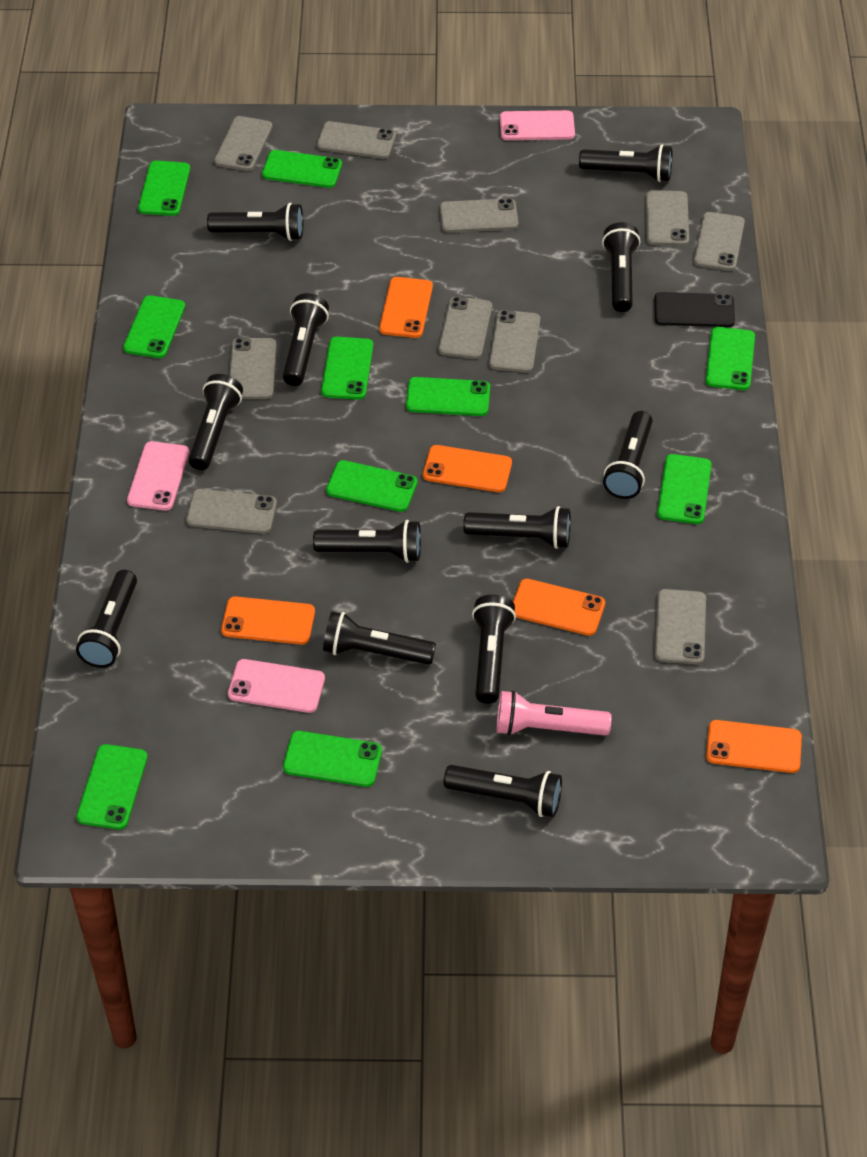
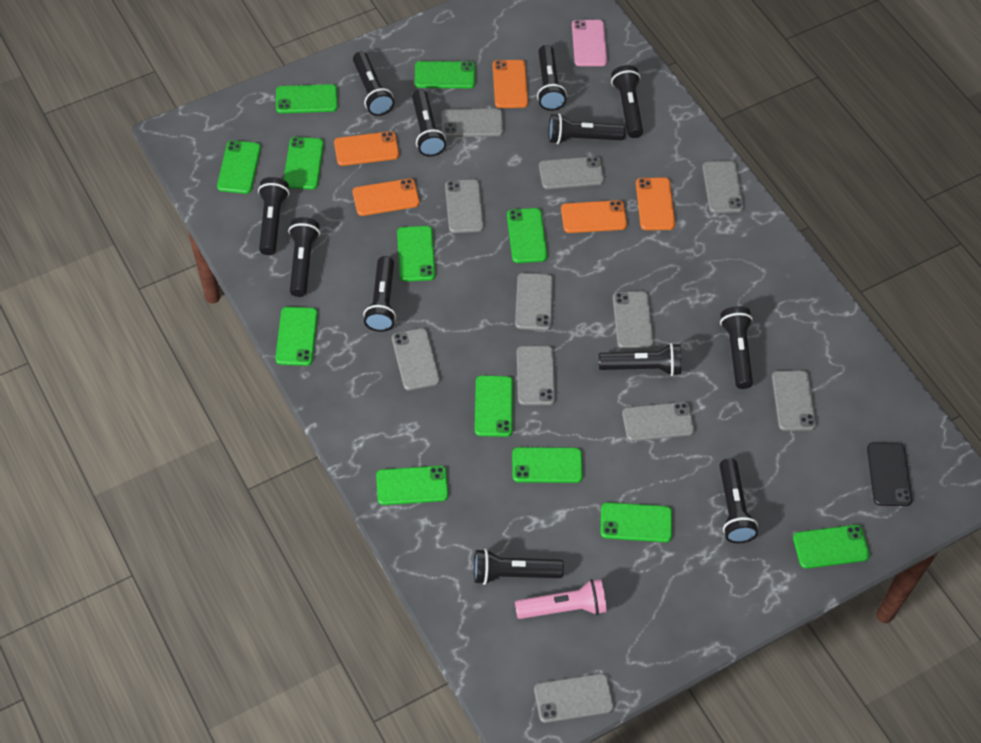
green phone: 10 -> 12
grey phone: 10 -> 11
pink phone: 3 -> 1

